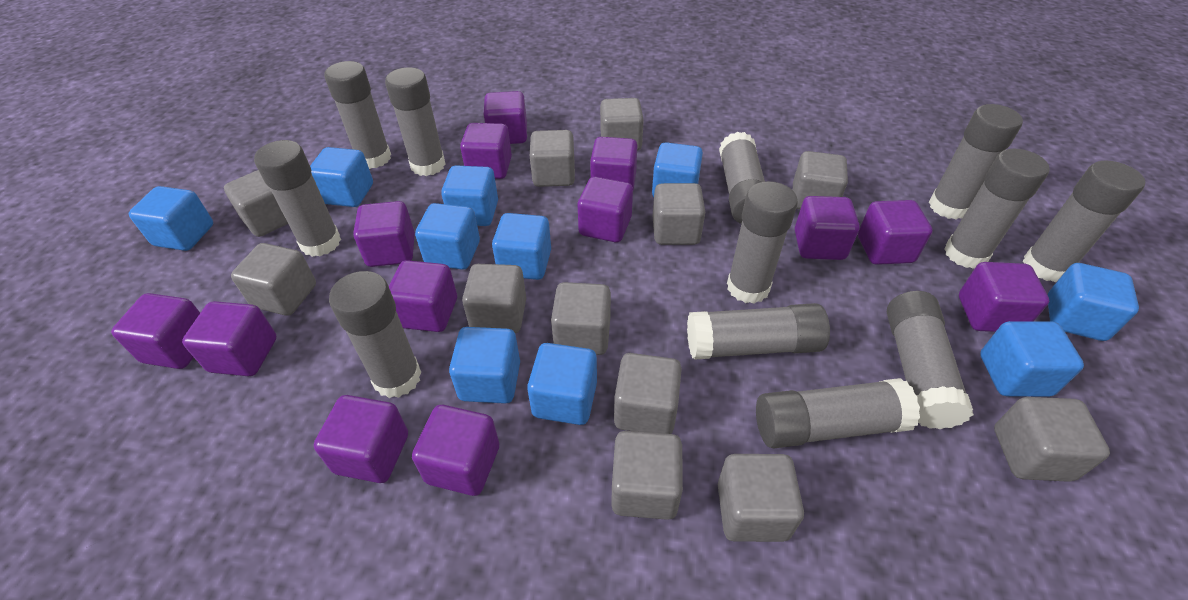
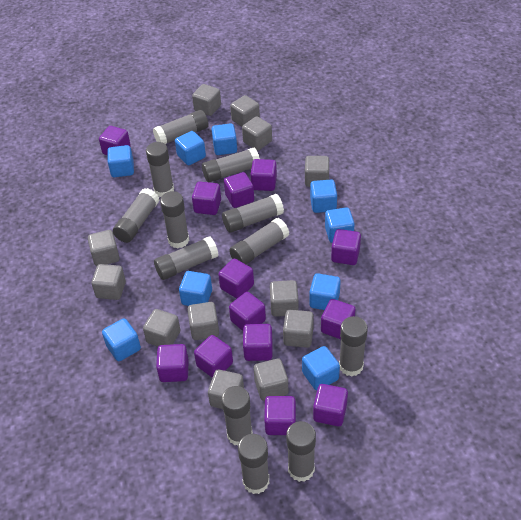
blue cube: 10 -> 9

